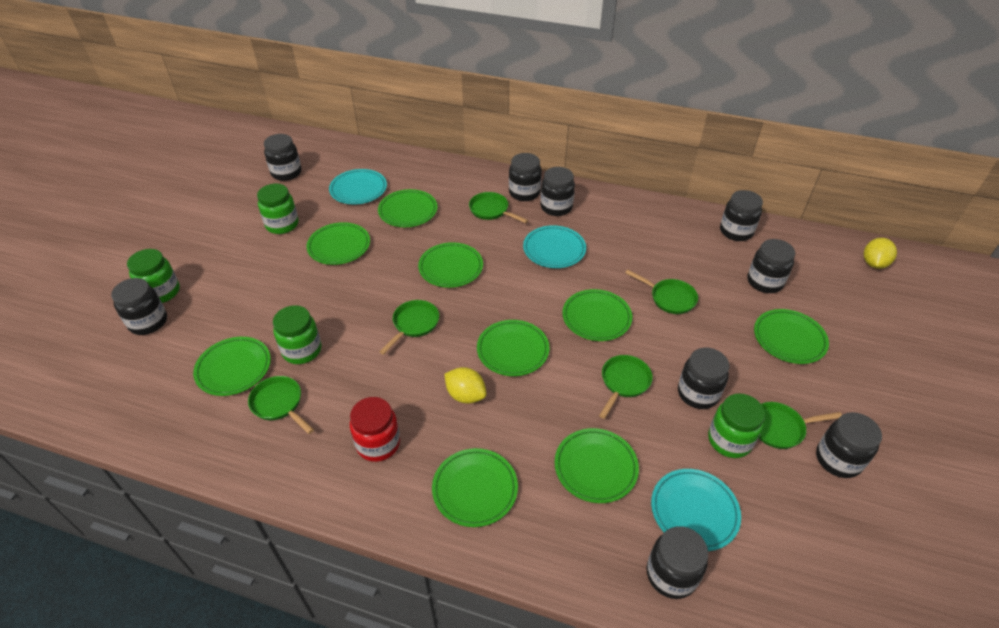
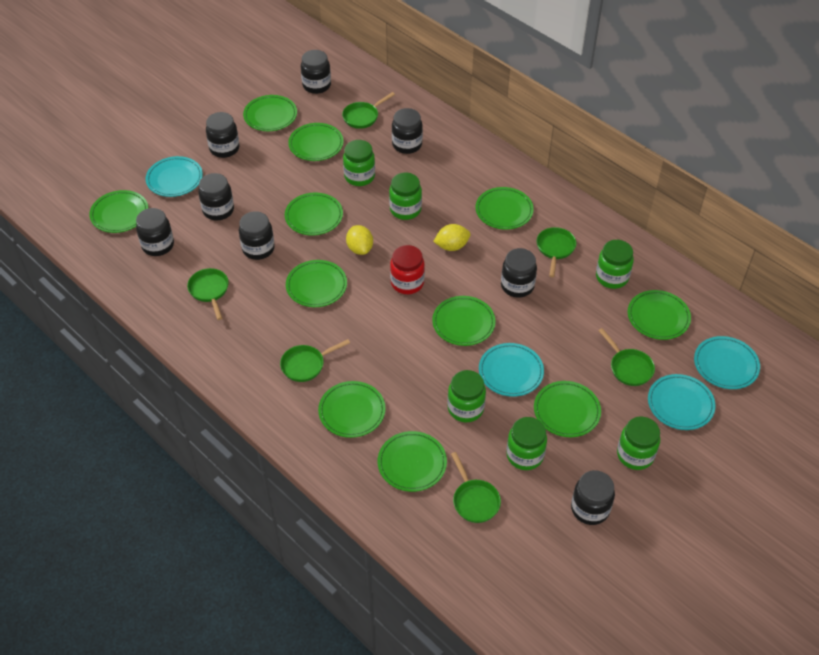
black jar: 9 -> 8
green jar: 4 -> 6
green plate: 9 -> 11
turquoise plate: 3 -> 4

